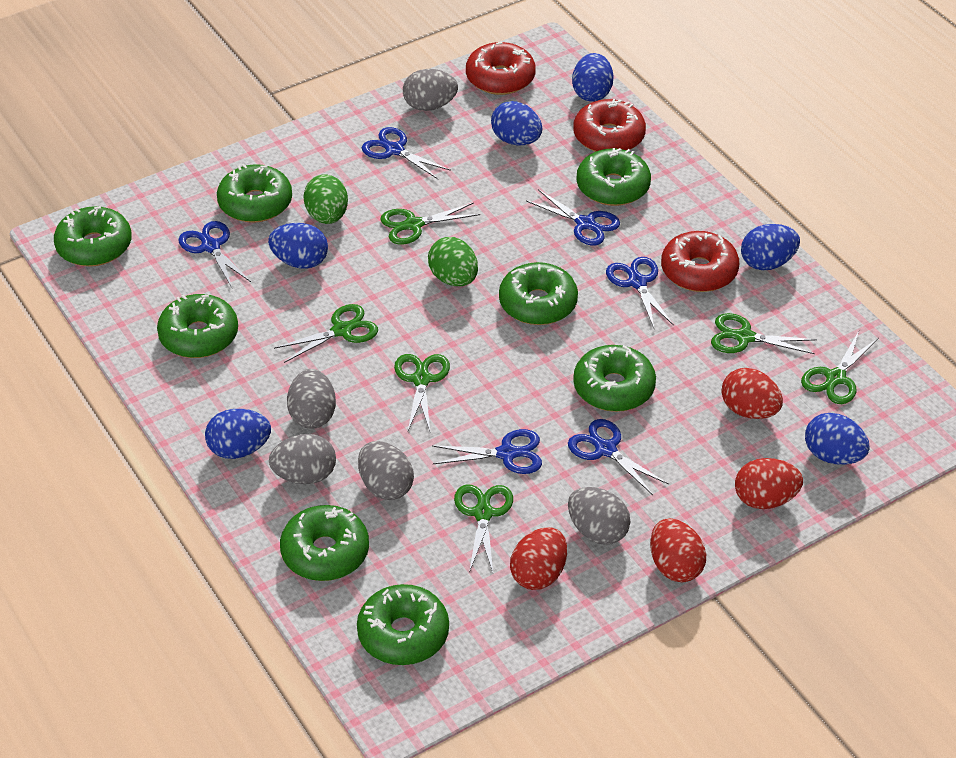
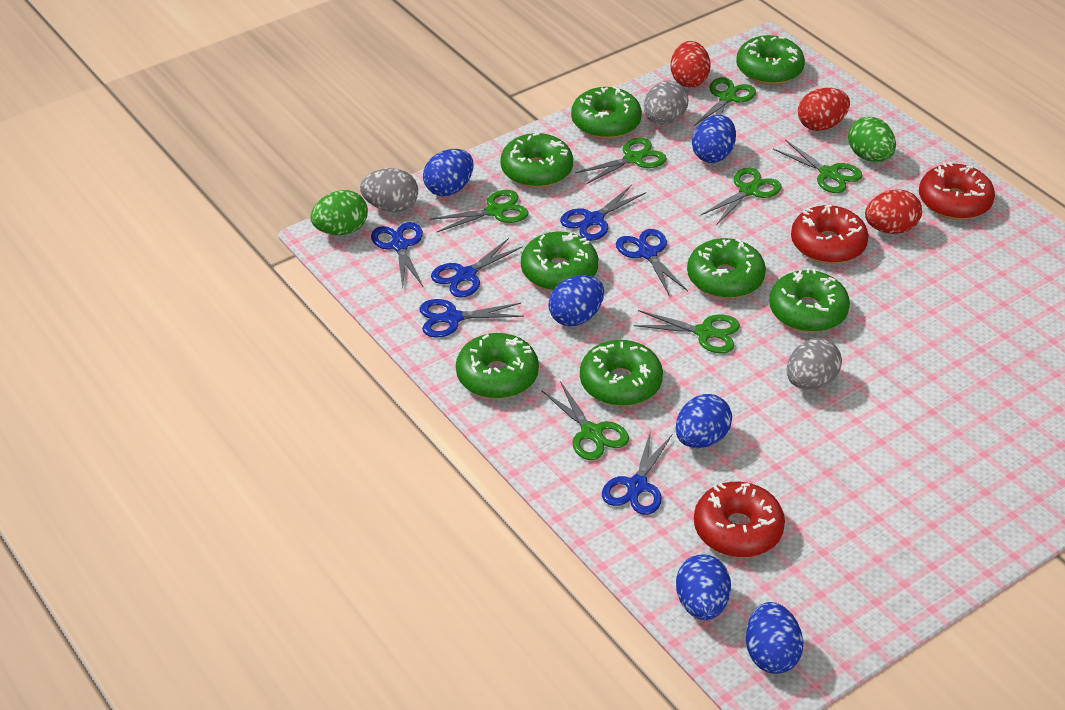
green scissors: 6 -> 7
grey egg: 5 -> 3
red egg: 4 -> 3

